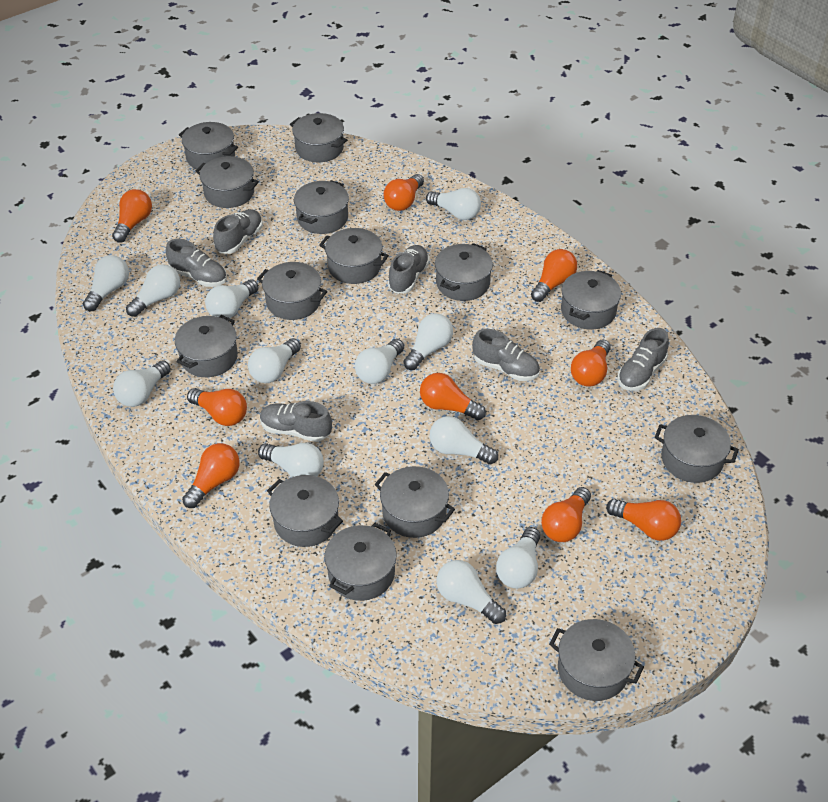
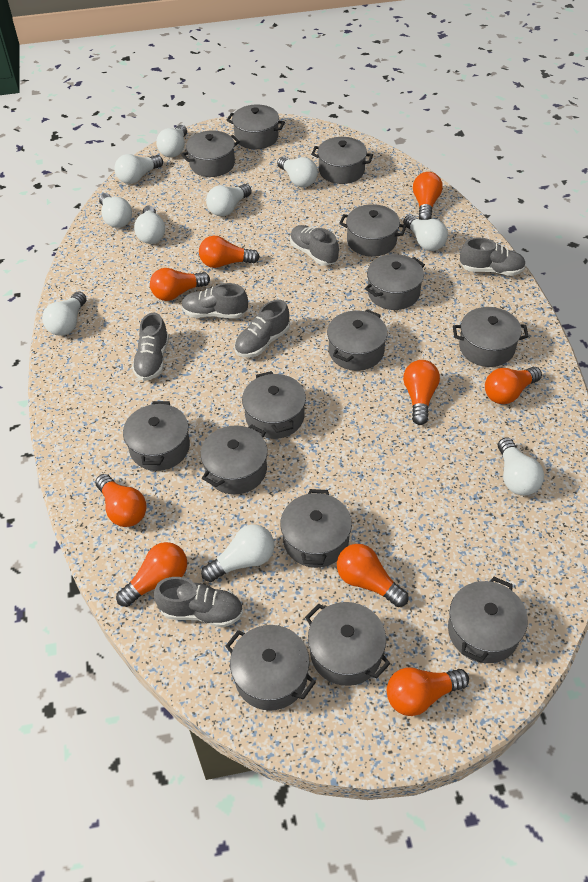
white light bulb: 12 -> 10

